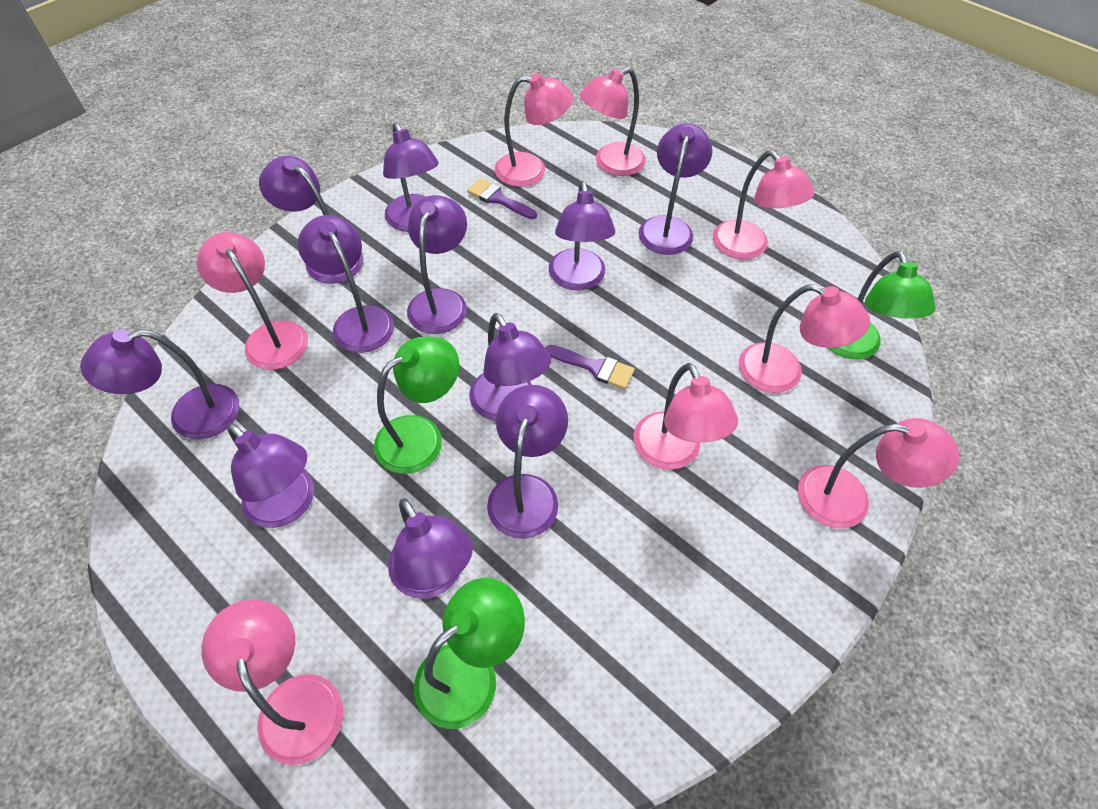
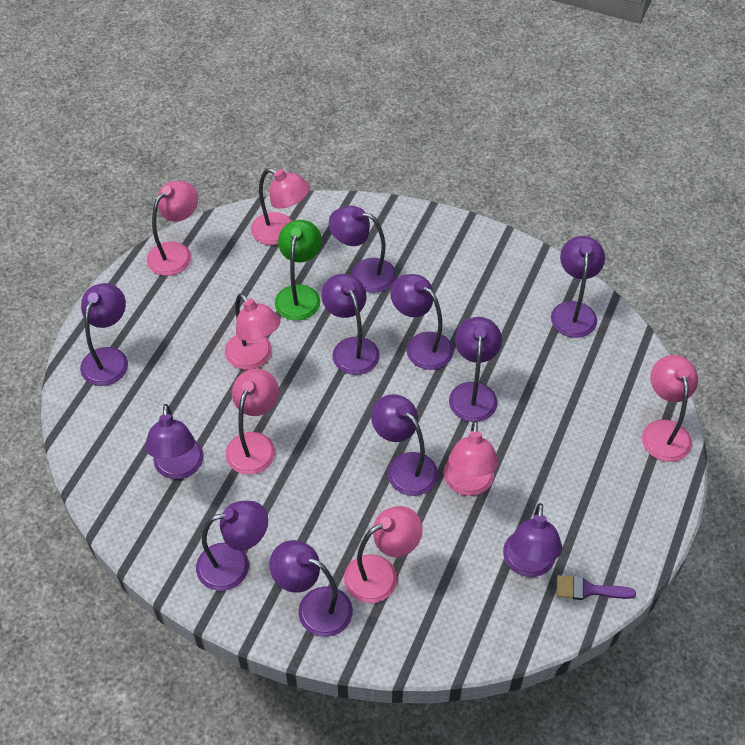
green lamp: 3 -> 1
pink lamp: 8 -> 7
purple brush: 2 -> 1

